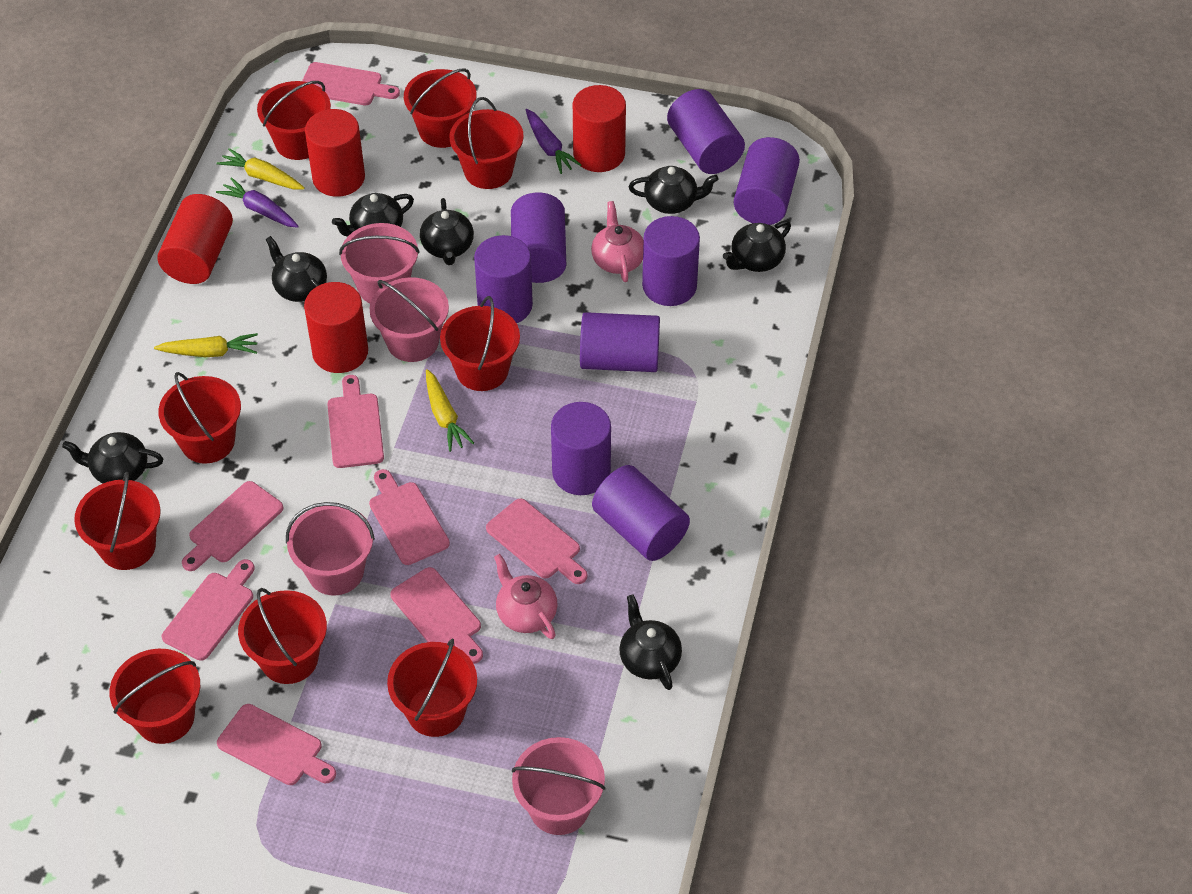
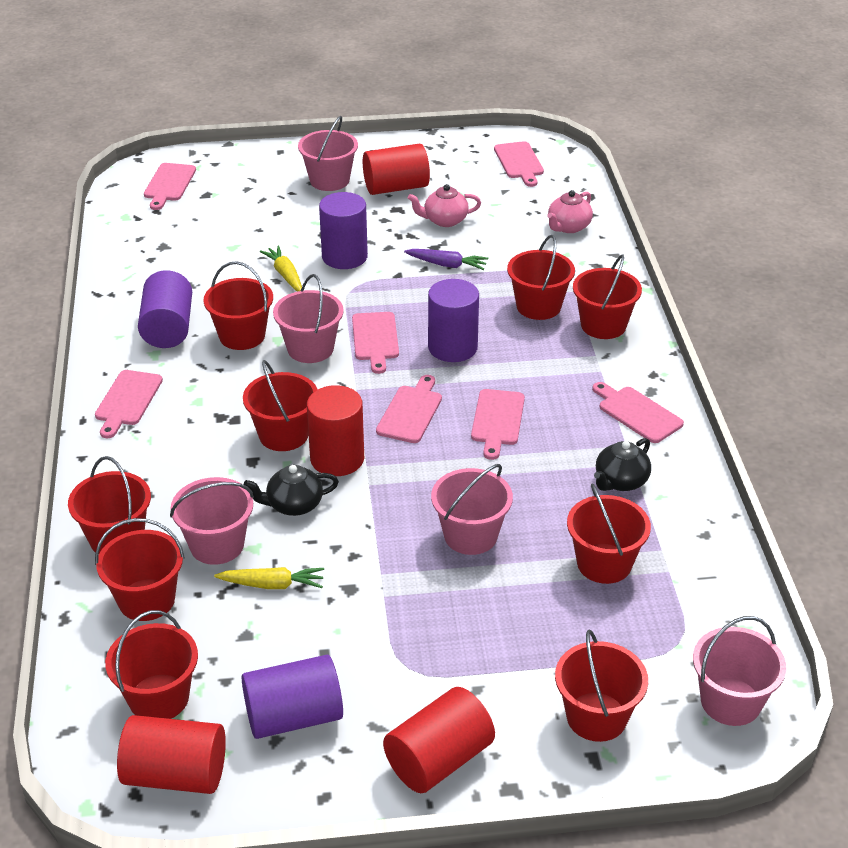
black teapot: 7 -> 2
pink bucket: 4 -> 5
pink cutting board: 8 -> 7
purple carrot: 2 -> 1
purple cylinder: 8 -> 4
yellow carrot: 3 -> 2

